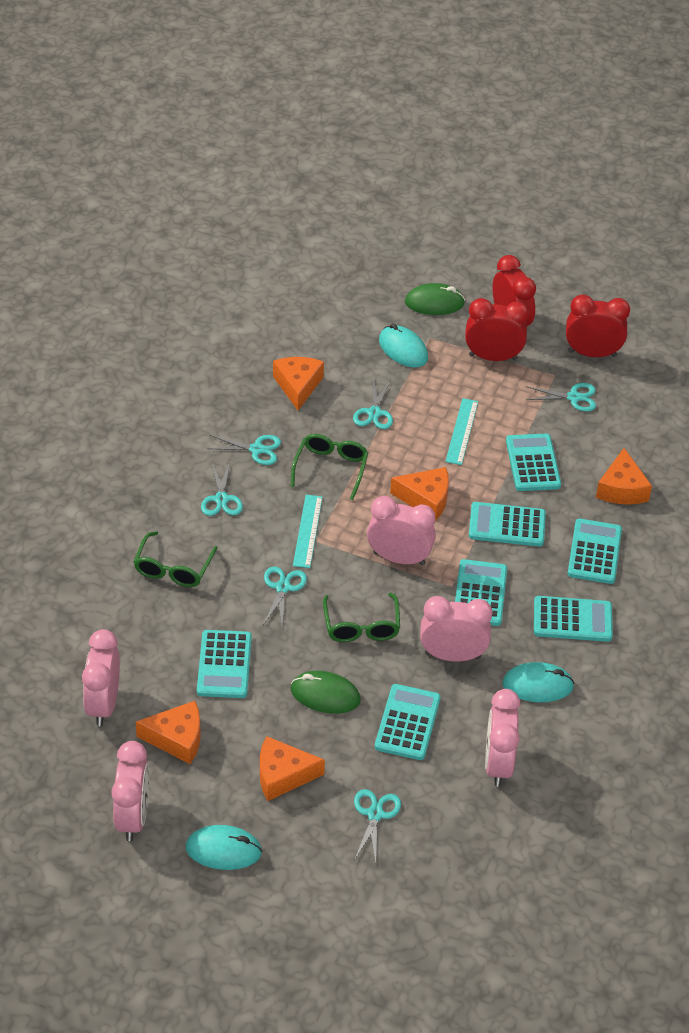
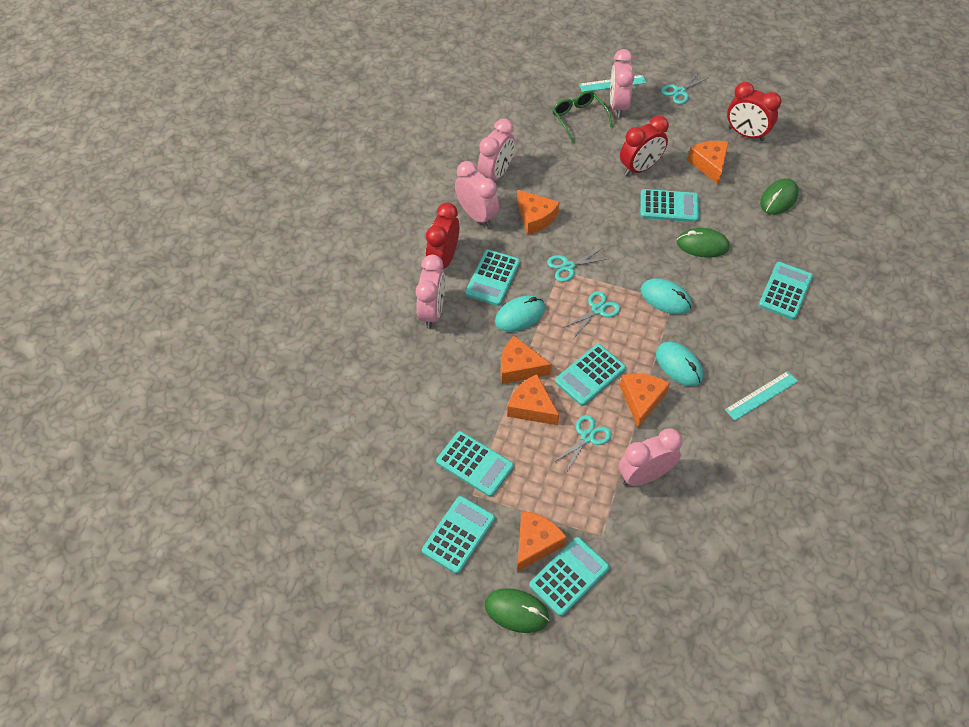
green glasses: 3 -> 1
green mouse: 2 -> 3
orange cheese: 5 -> 6
turquoise scissors: 6 -> 4

